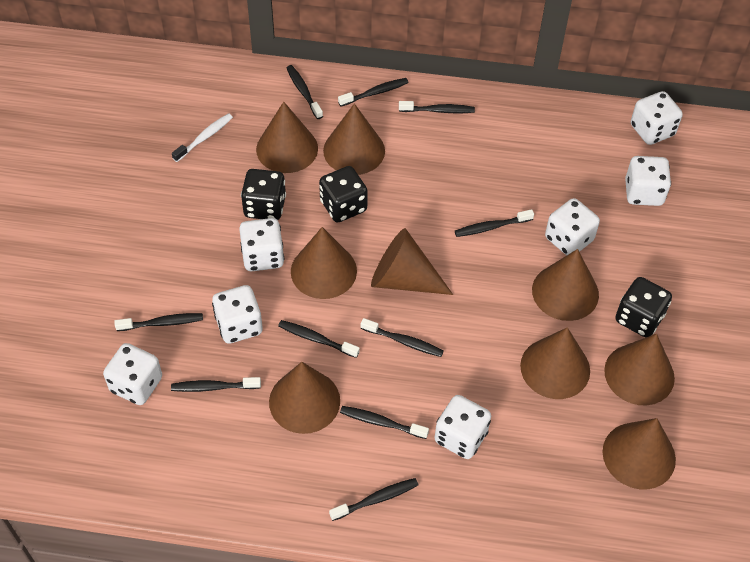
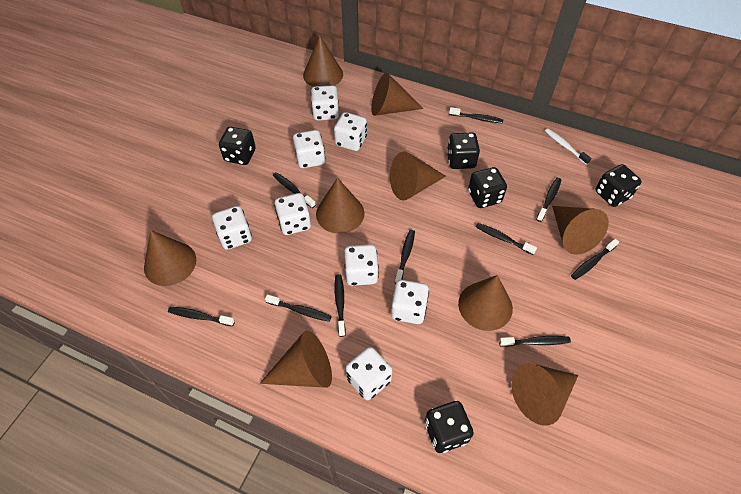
black dice: 3 -> 5
white dice: 7 -> 8

